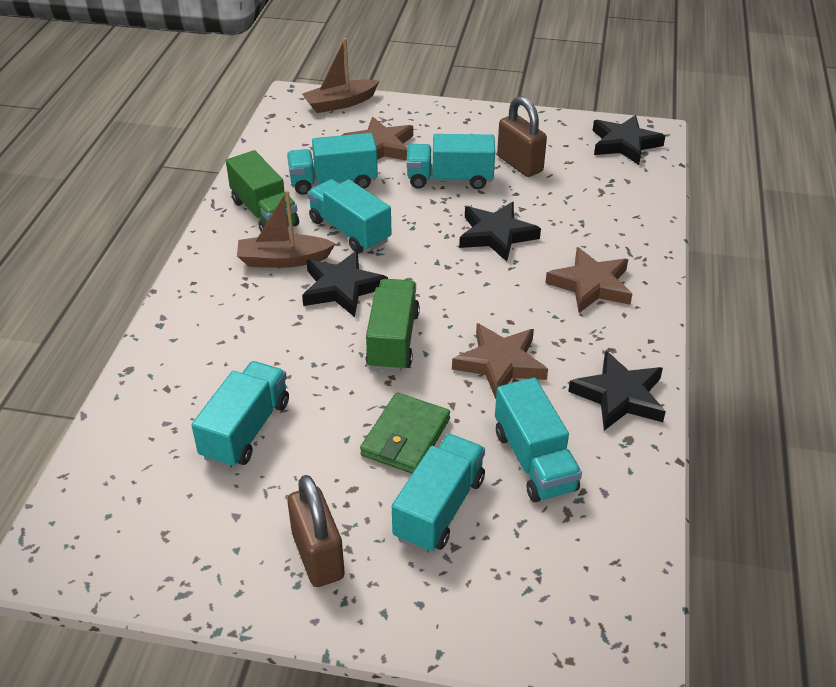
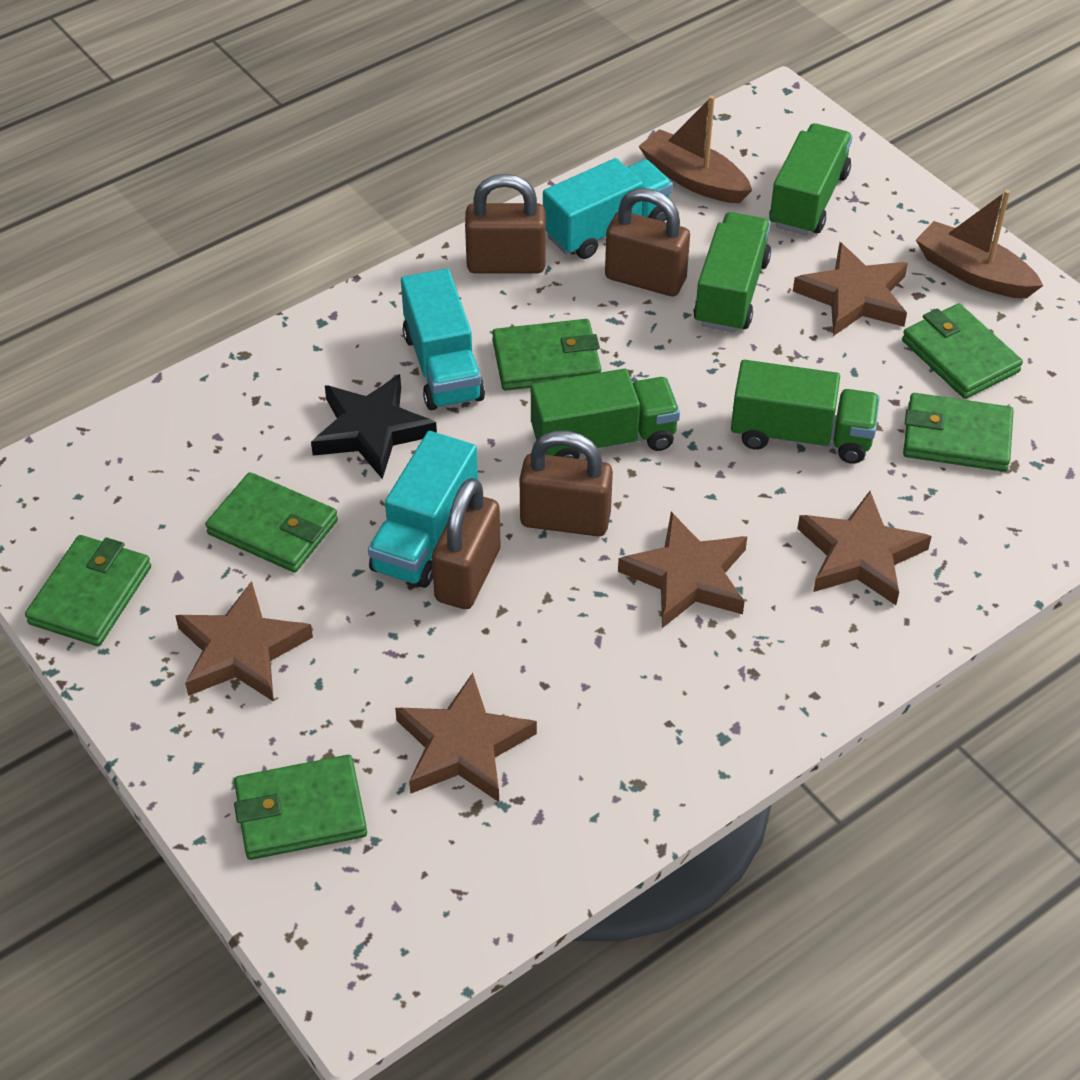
black star: 4 -> 1
brown padlock: 2 -> 4
brown star: 3 -> 5
green truck: 2 -> 4
green wallet: 1 -> 6
turquoise truck: 6 -> 3

